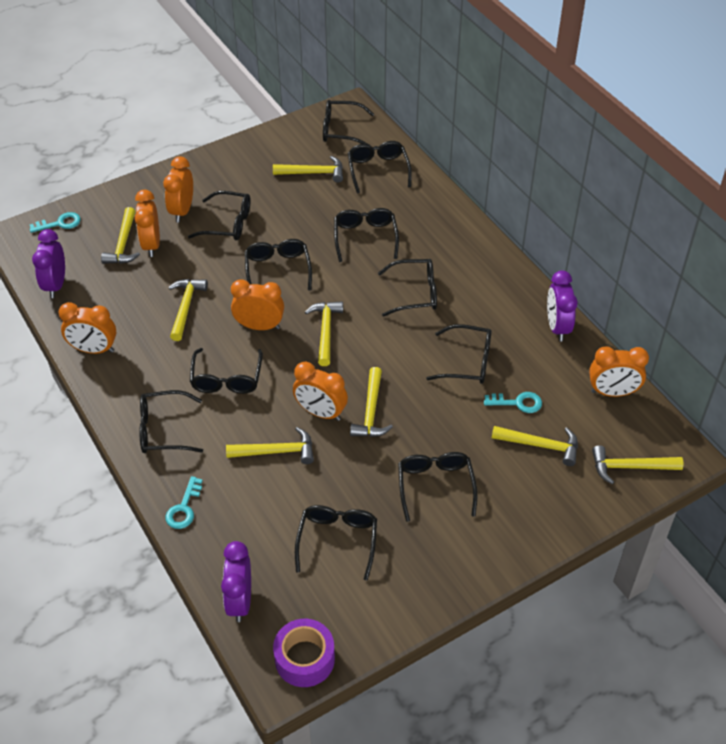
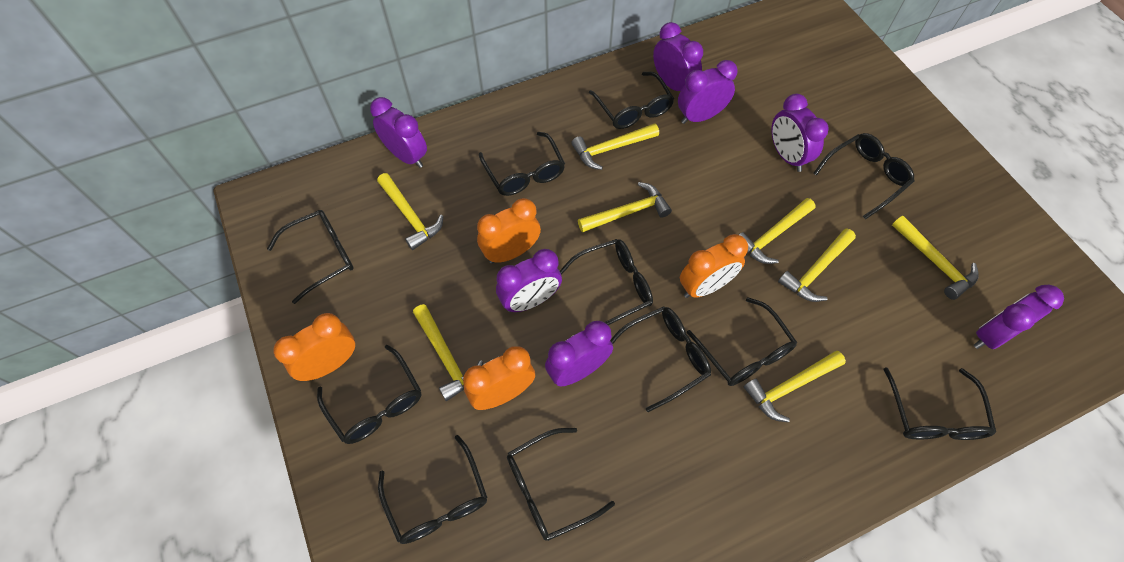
orange clock: 6 -> 4
purple clock: 3 -> 7
purple tape: 1 -> 0
turquoise key: 3 -> 0

